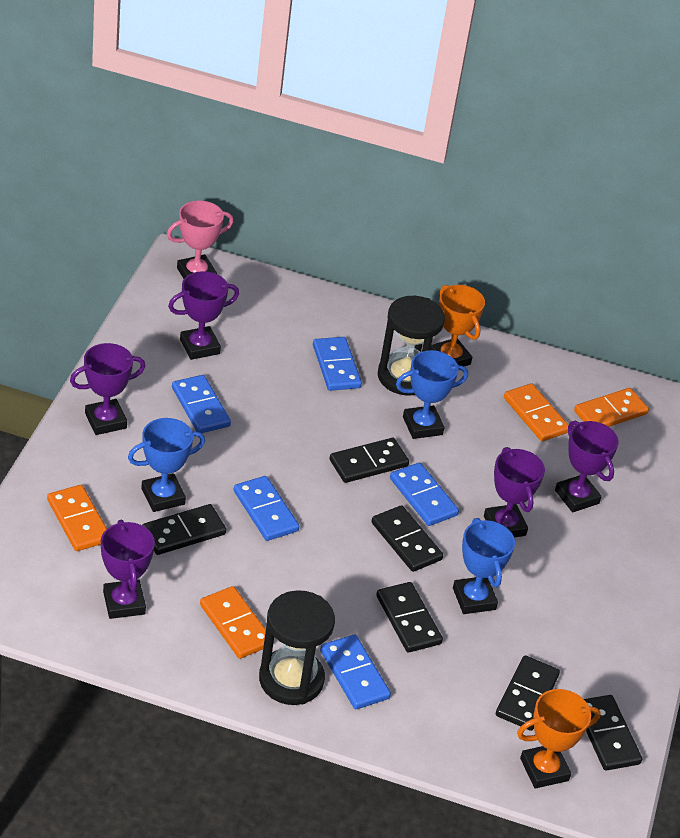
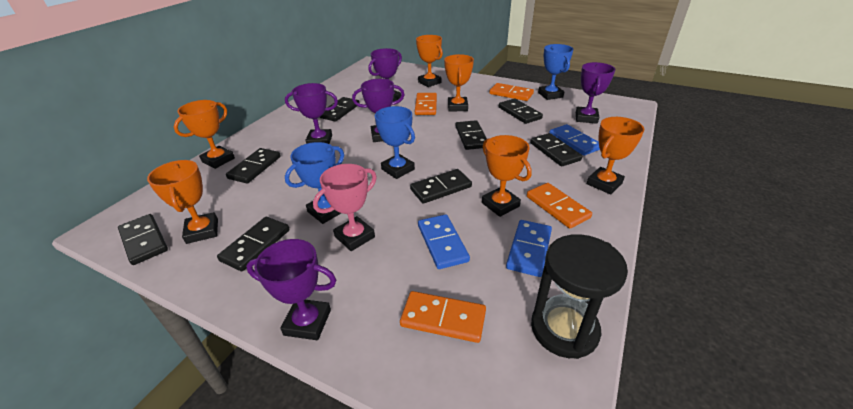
black domino: 6 -> 8
black hourglass: 2 -> 1
blue domino: 5 -> 3
orange trophy: 2 -> 6

